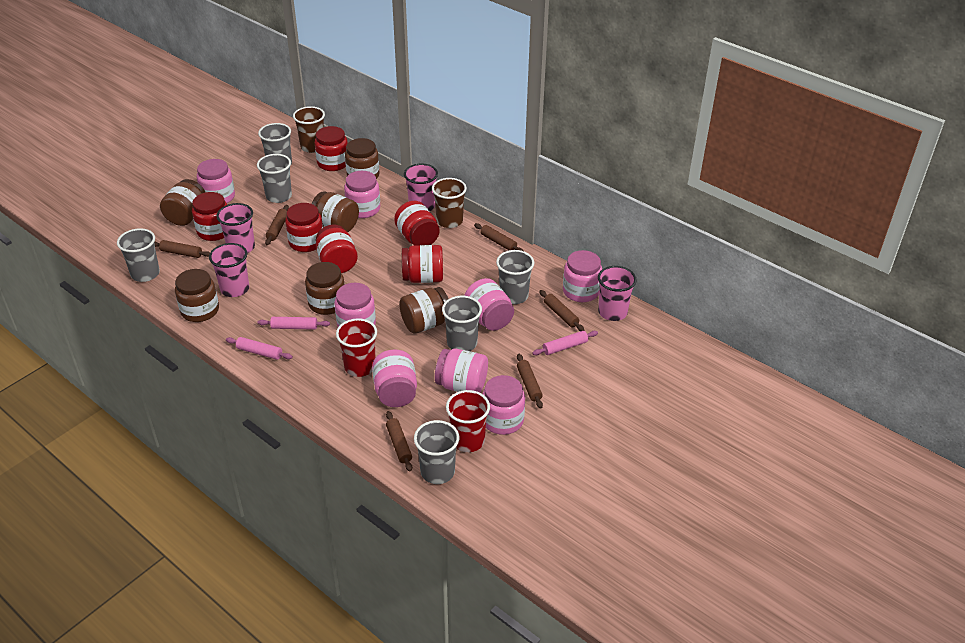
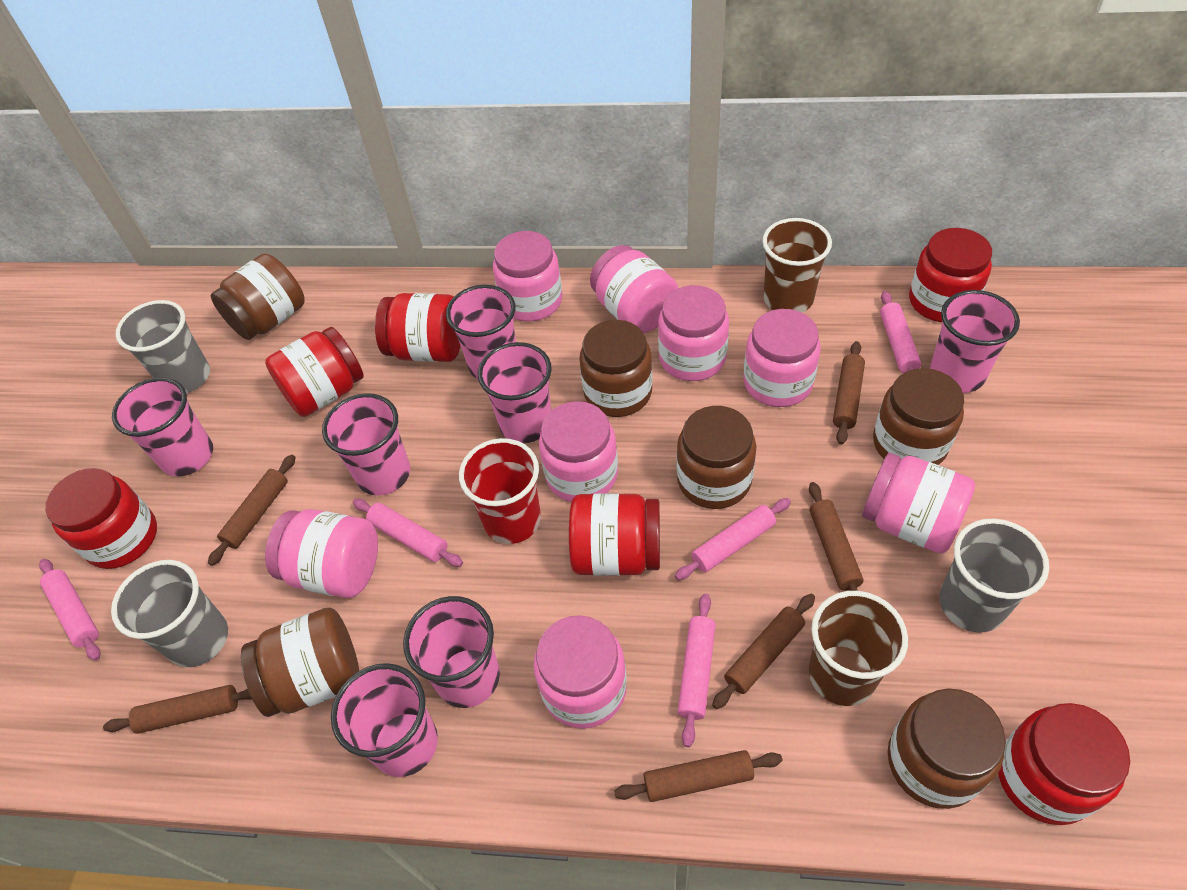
grey cup: 6 -> 3
pink cup: 4 -> 7
pink rolling pin: 3 -> 5
red cup: 2 -> 1

